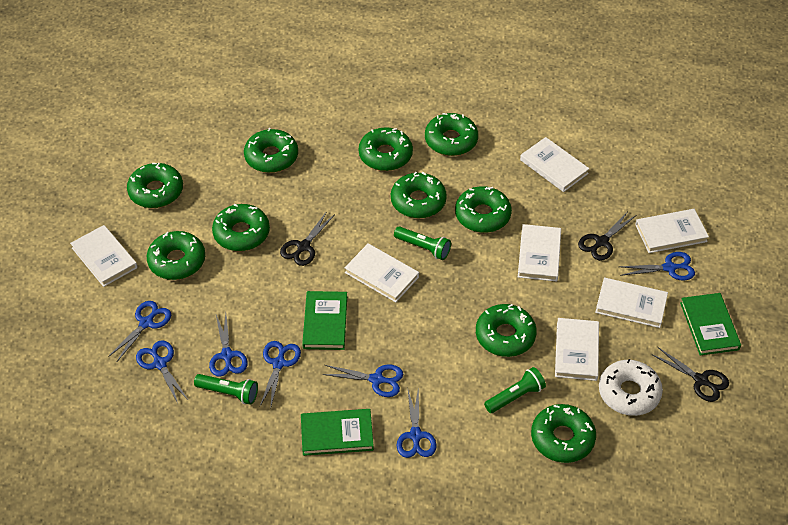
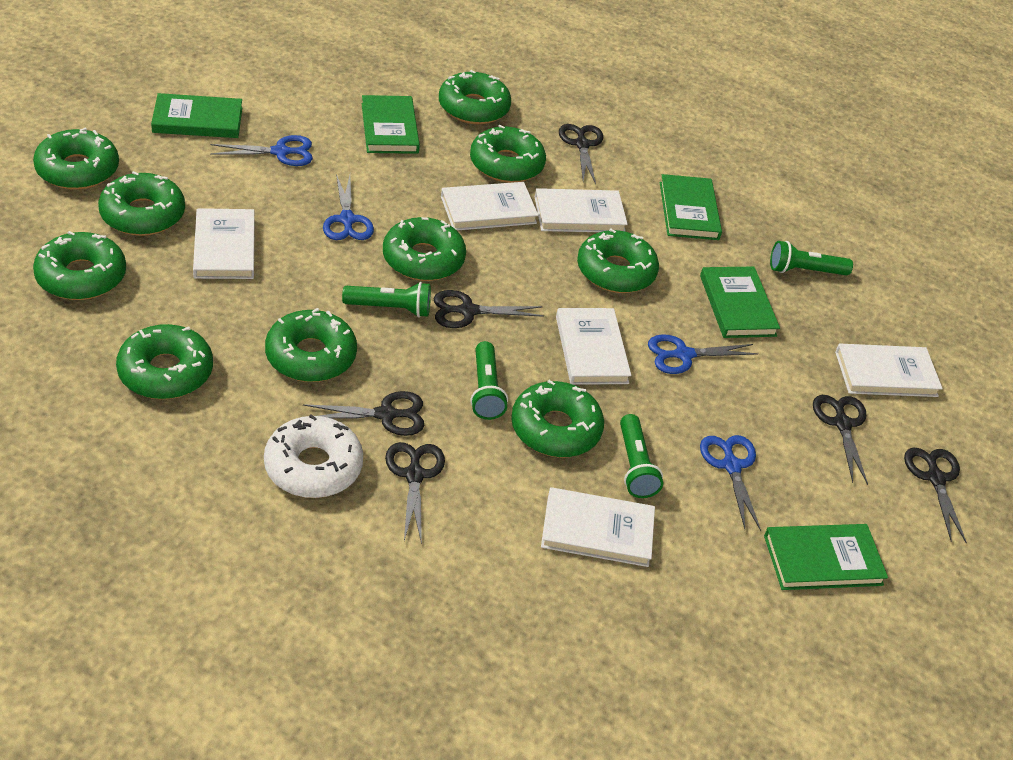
black scissors: 3 -> 6
blue scissors: 7 -> 4
green book: 3 -> 5
green flashlight: 3 -> 4
white book: 7 -> 6

